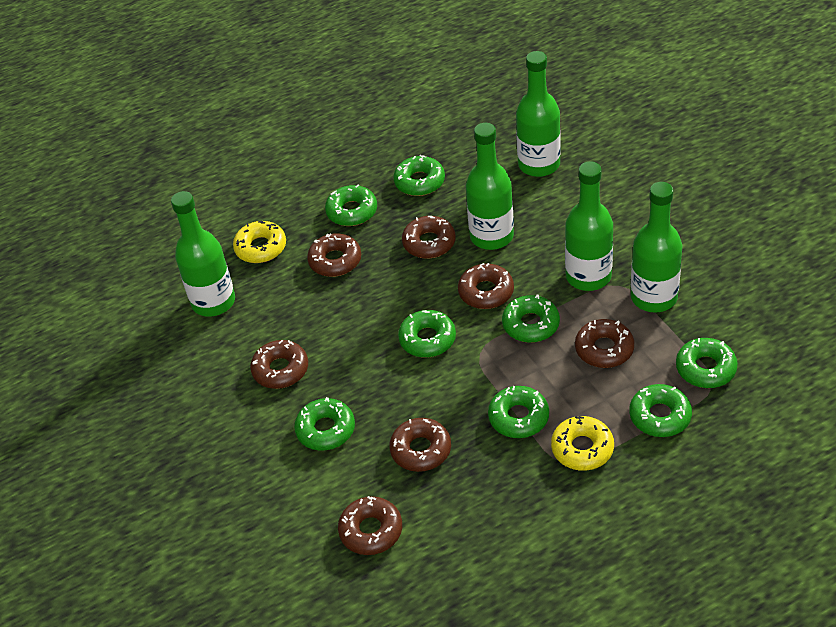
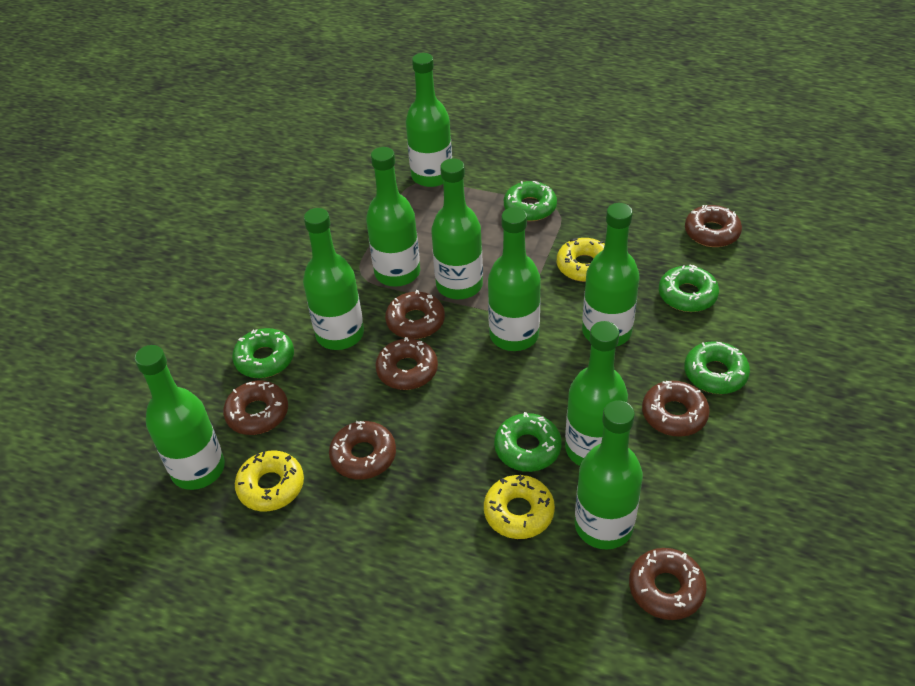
green bottle: 5 -> 9
green donut: 8 -> 5
yellow donut: 2 -> 3

